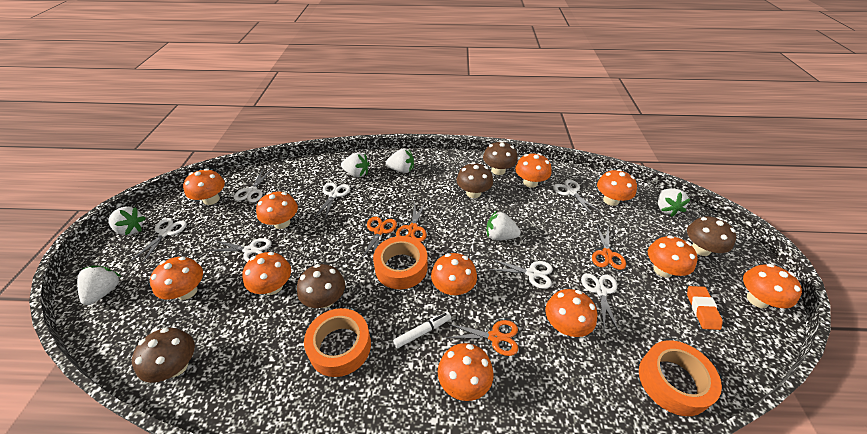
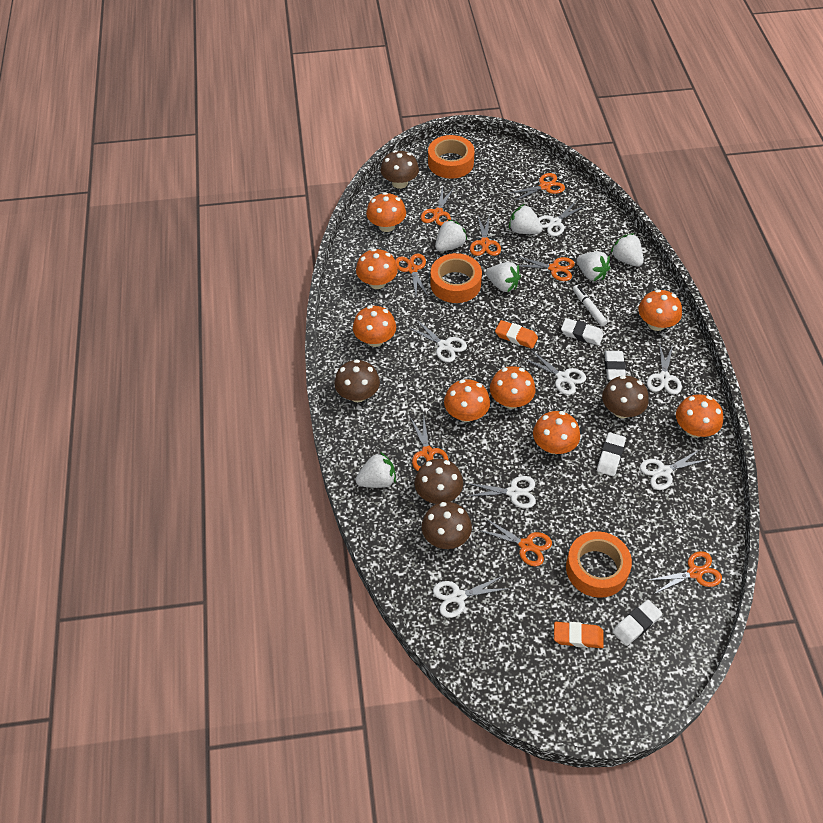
orange eraser: 1 -> 2
orange mushroom: 11 -> 8
orange scissors: 4 -> 8
white eraser: 0 -> 4

